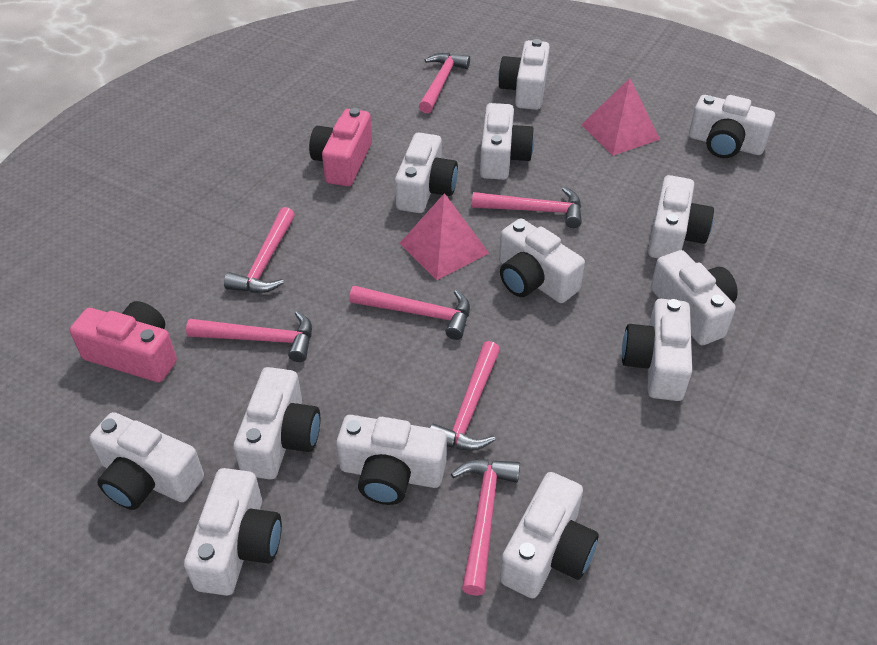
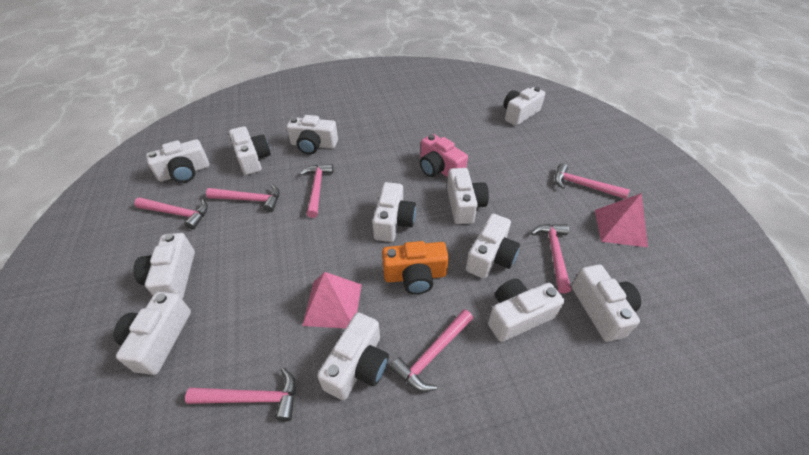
orange camera: 0 -> 1
pink camera: 2 -> 1
white camera: 13 -> 12

